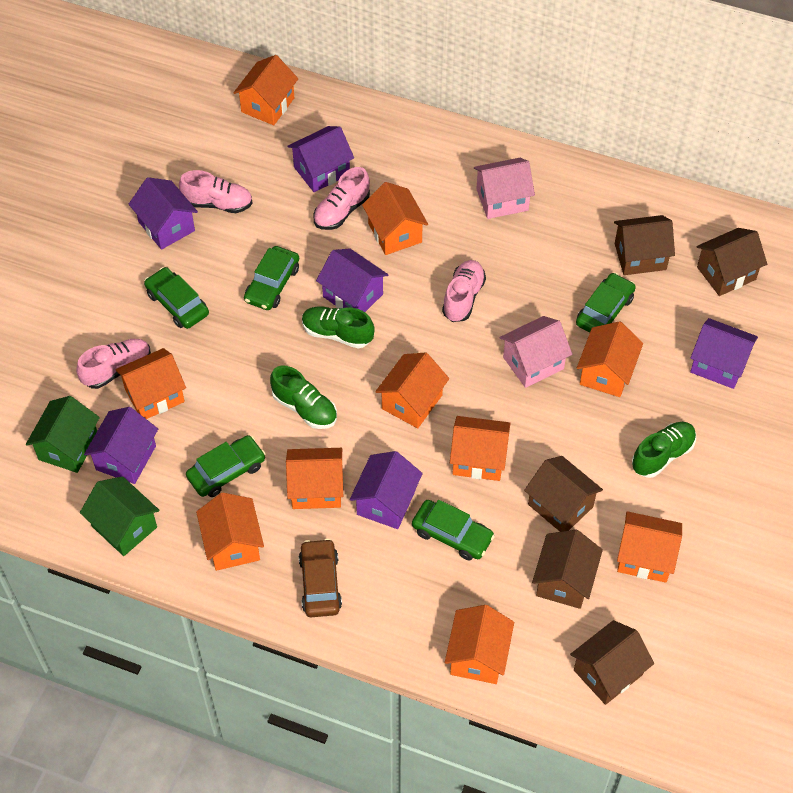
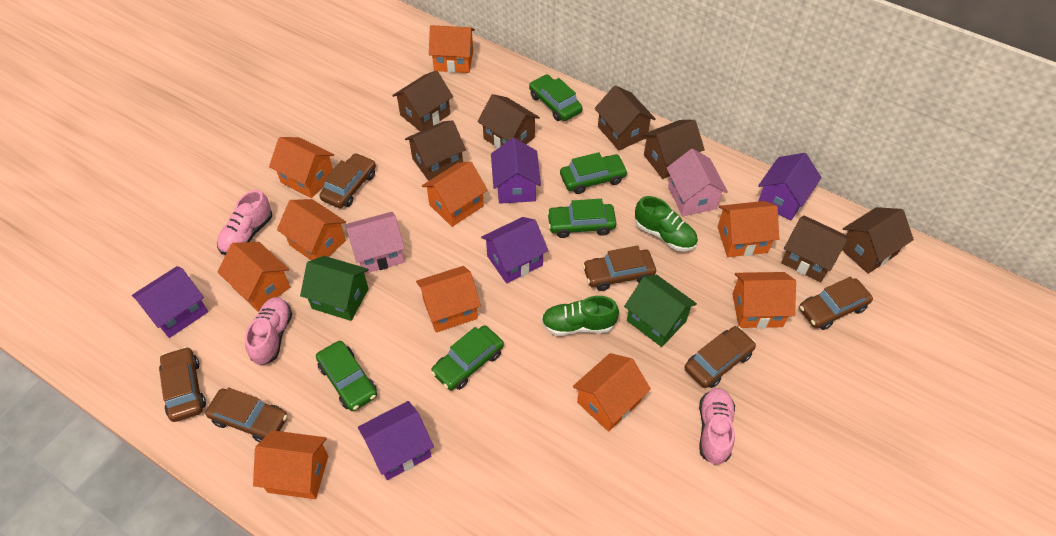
brown car: 1 -> 6
brown house: 5 -> 7
green shoe: 3 -> 2
pink shoe: 4 -> 3
purple house: 6 -> 5

